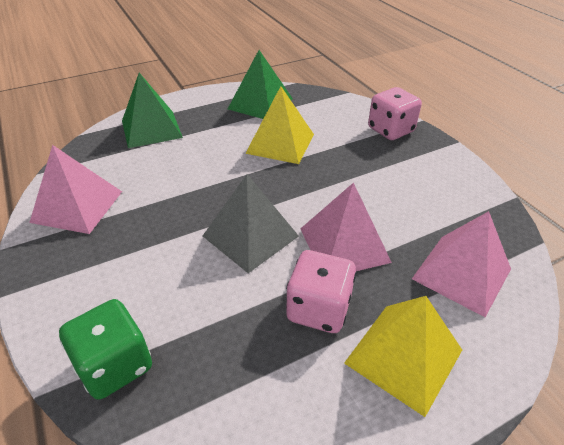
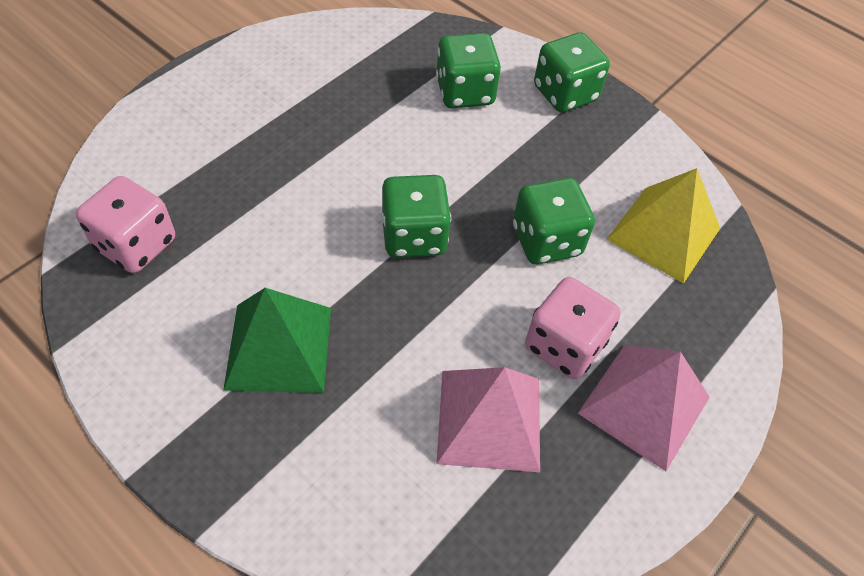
green dice: 1 -> 4
green pyramid: 2 -> 1
grey pyramid: 1 -> 0
pink pyramid: 3 -> 2
yellow pyramid: 2 -> 1

